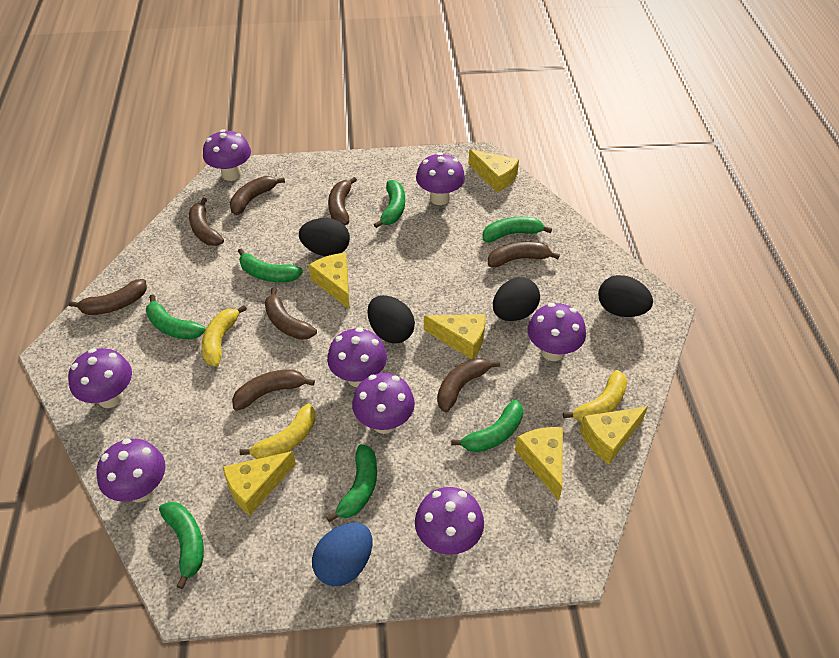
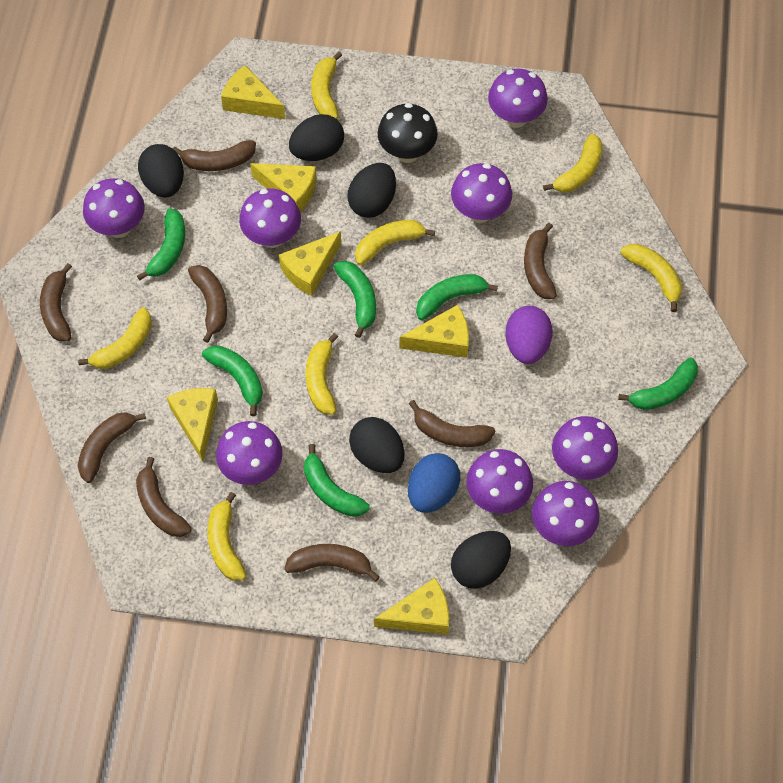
black egg: 4 -> 5
black mushroom: 0 -> 1
green banana: 7 -> 6
purple egg: 0 -> 1
yellow banana: 3 -> 7

